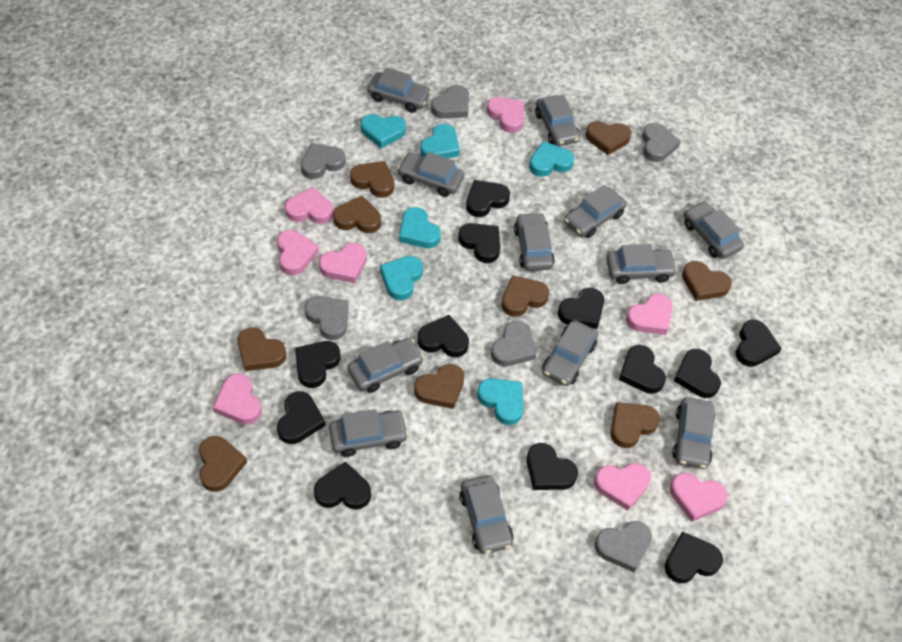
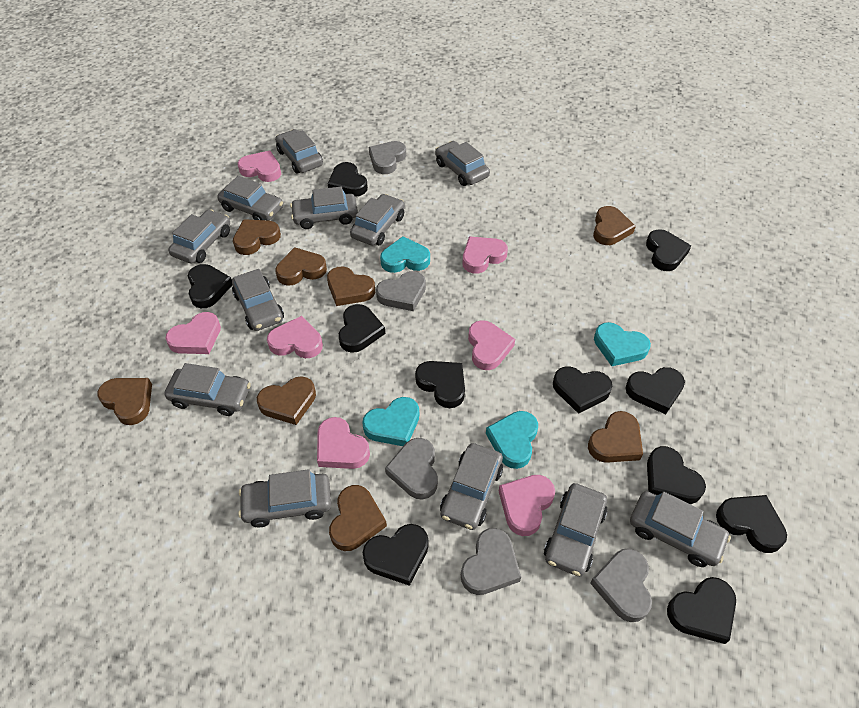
black heart: 12 -> 11
brown heart: 9 -> 8
grey heart: 6 -> 5
pink heart: 8 -> 7
turquoise heart: 6 -> 4

